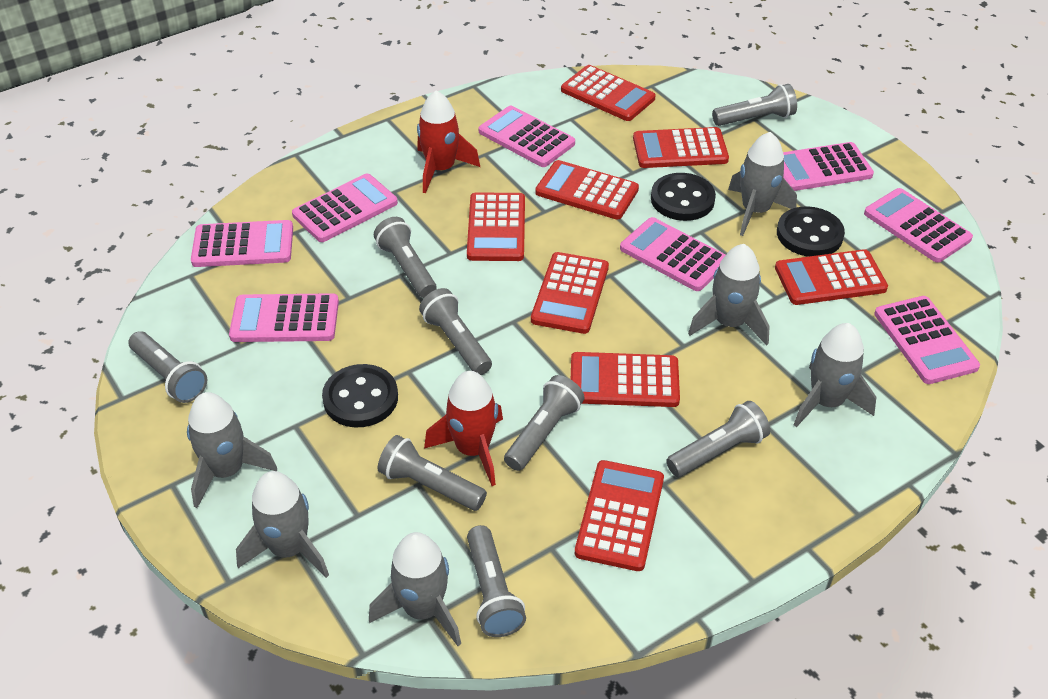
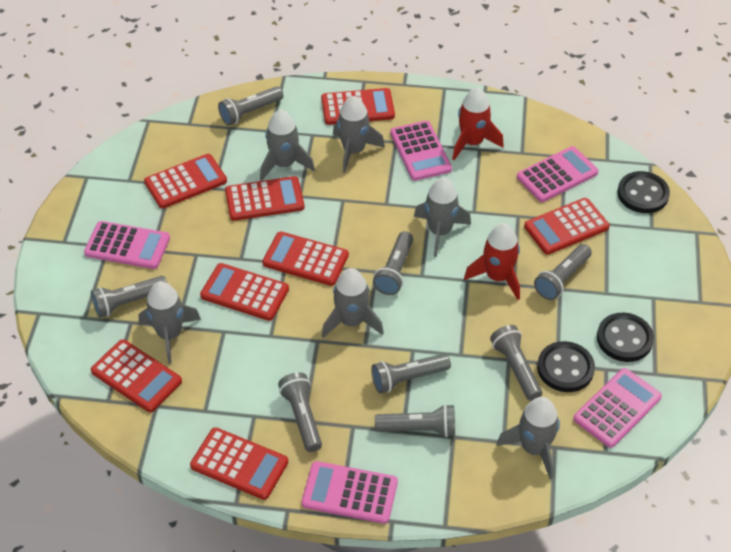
pink calculator: 8 -> 5

